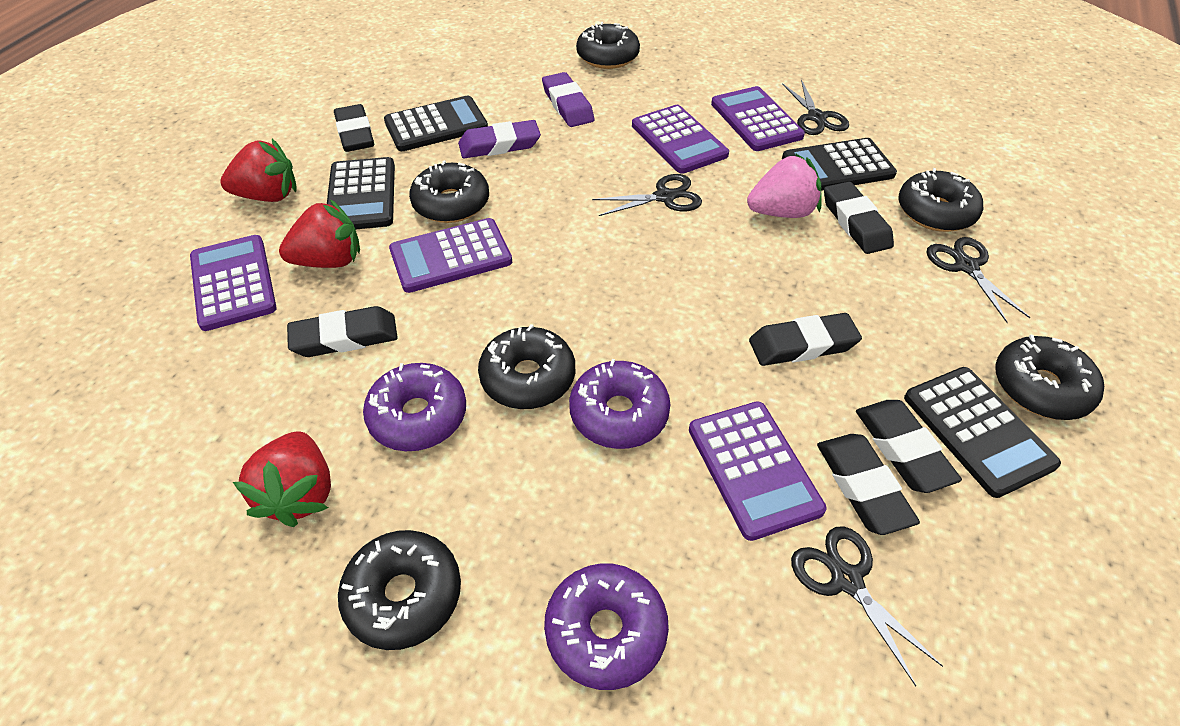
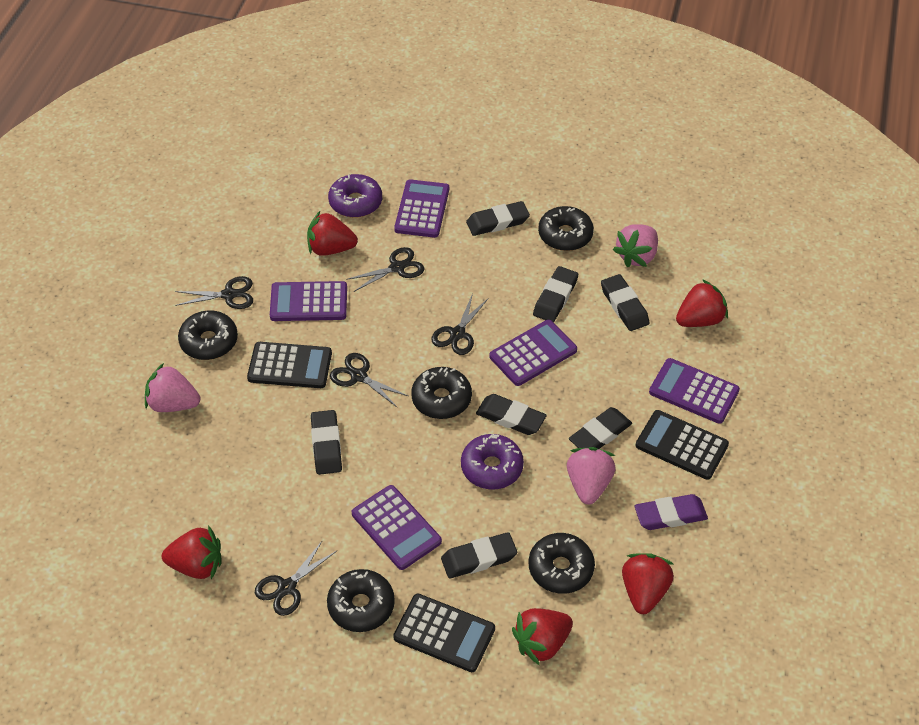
black calculator: 4 -> 3
black donut: 6 -> 5
black eraser: 6 -> 7
black scissors: 4 -> 5
pink strawberry: 1 -> 3
purple donut: 3 -> 2
purple eraser: 2 -> 1
red strawberry: 3 -> 5

